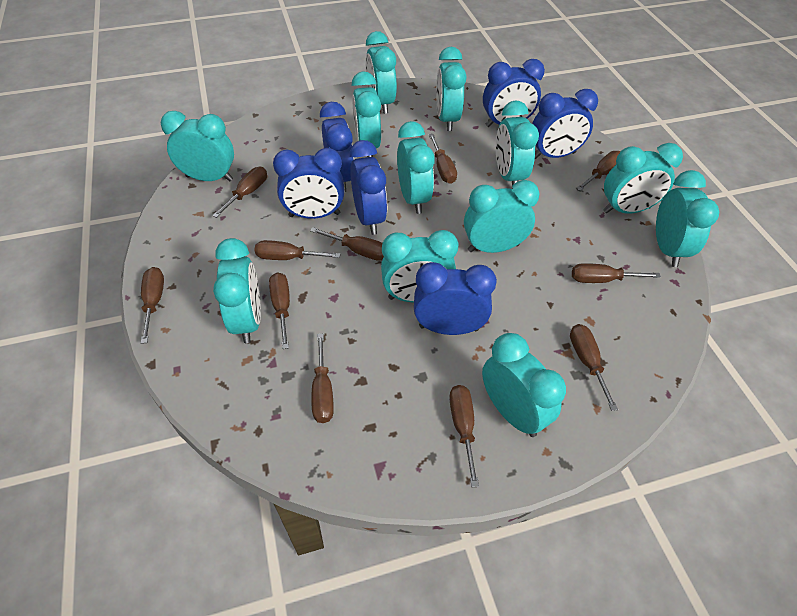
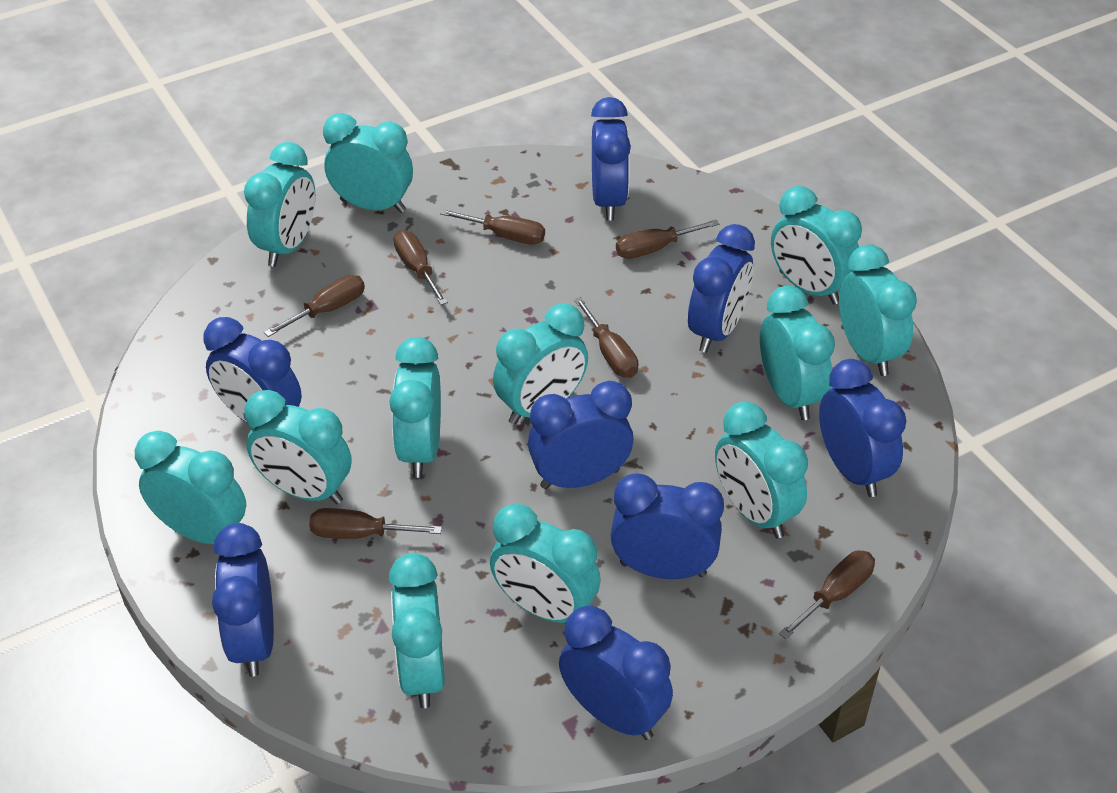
blue clock: 6 -> 8
brown screwdriver: 11 -> 7

